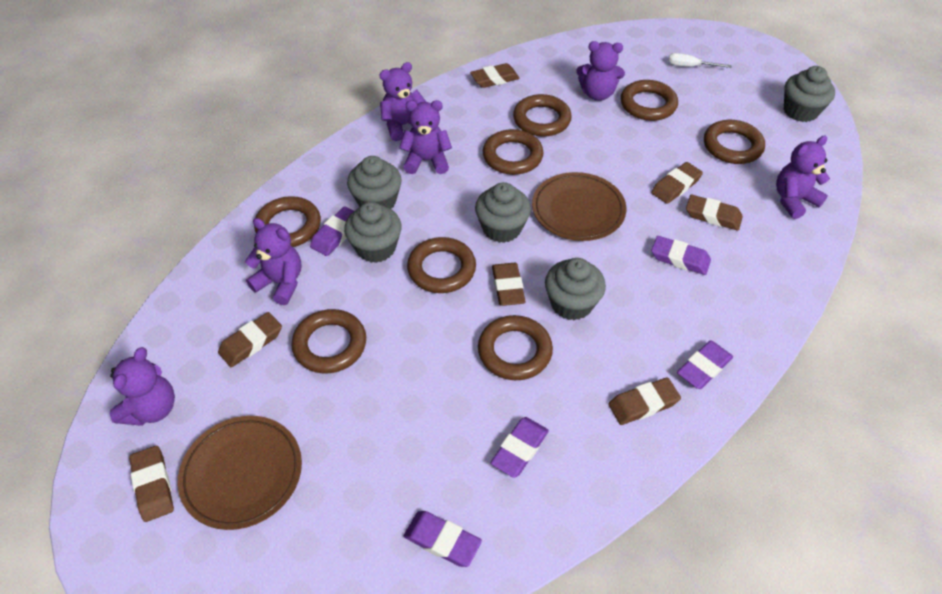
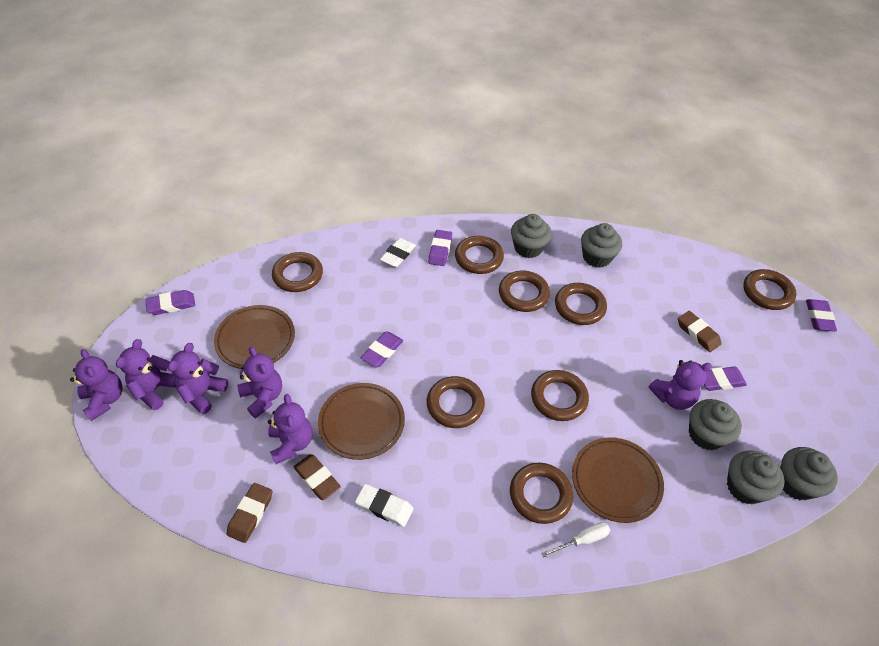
brown eraser: 7 -> 3
brown plate: 2 -> 3
white eraser: 0 -> 2

